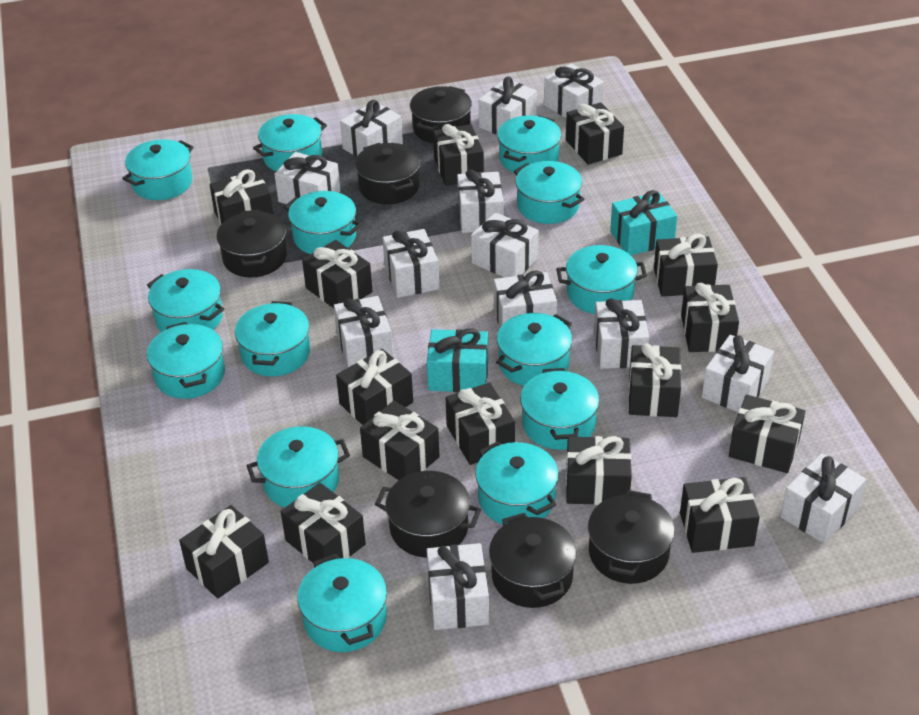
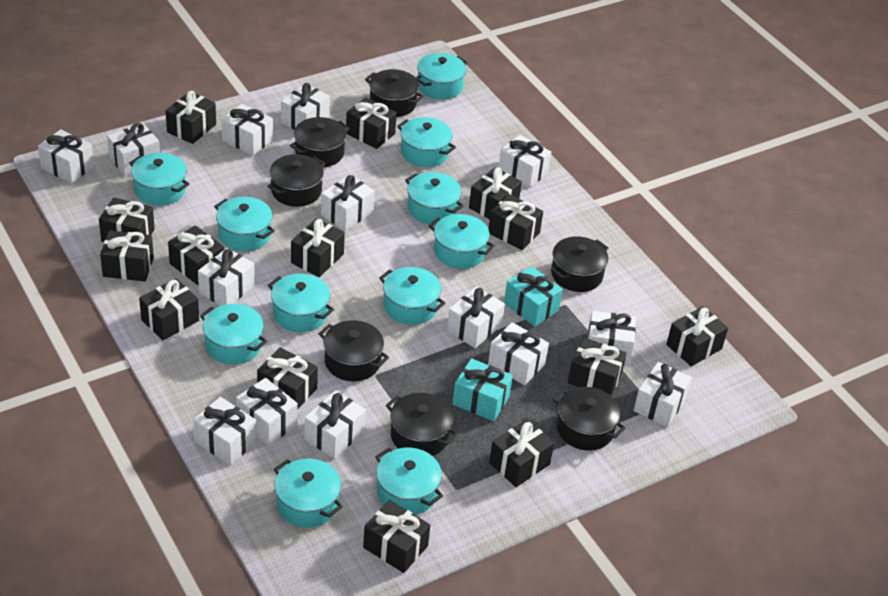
black gift: 15 -> 14
black pot: 6 -> 7
turquoise pot: 14 -> 11
white gift: 13 -> 14

